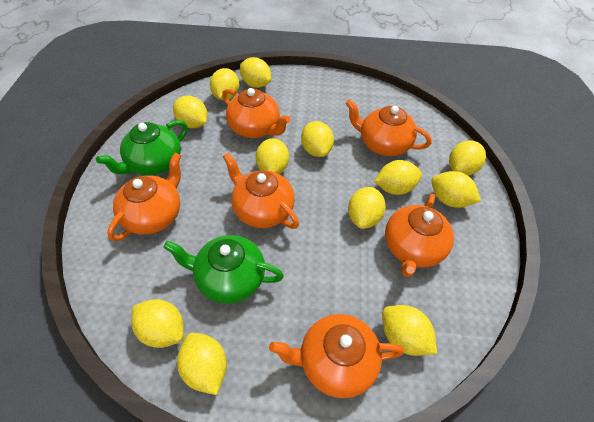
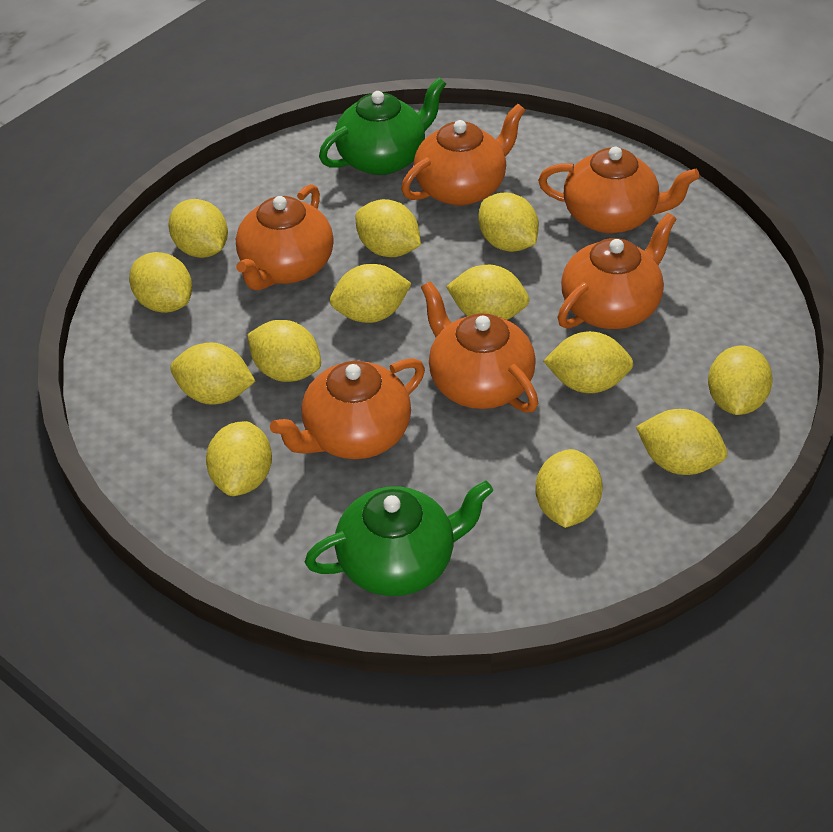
yellow lemon: 12 -> 13

